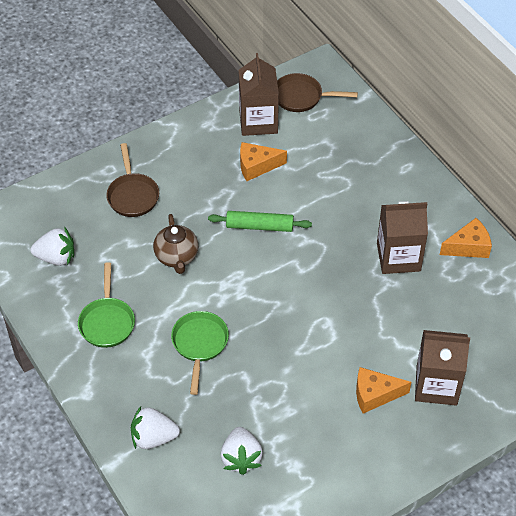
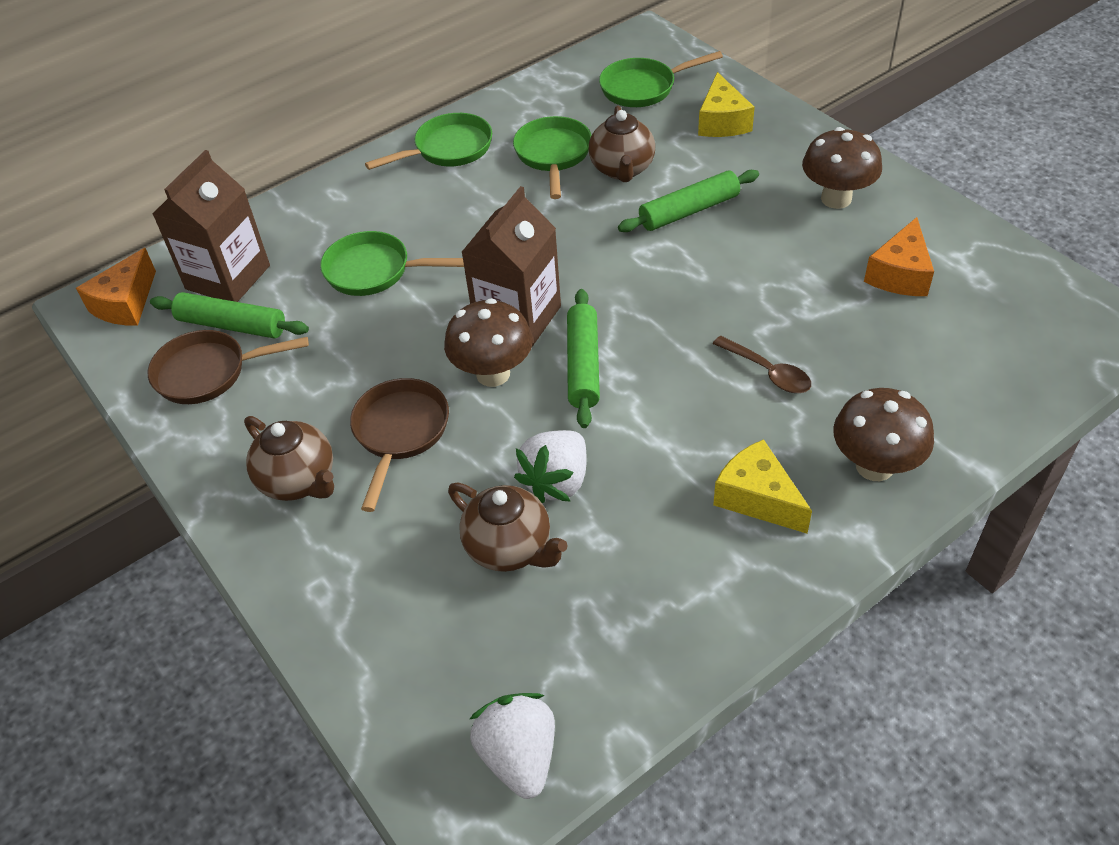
brown carton: 3 -> 2
brown mushroom: 0 -> 3
brown spoon: 0 -> 1
brown teapot: 1 -> 3
green pan: 2 -> 4
green rolling pin: 1 -> 3
orange cheese: 3 -> 2
white strawberry: 3 -> 2
yellow cheese: 0 -> 2

